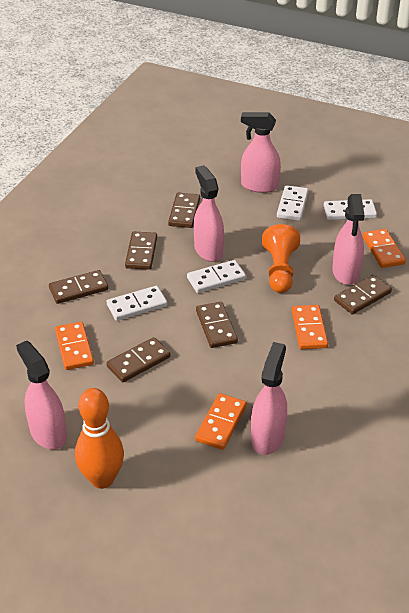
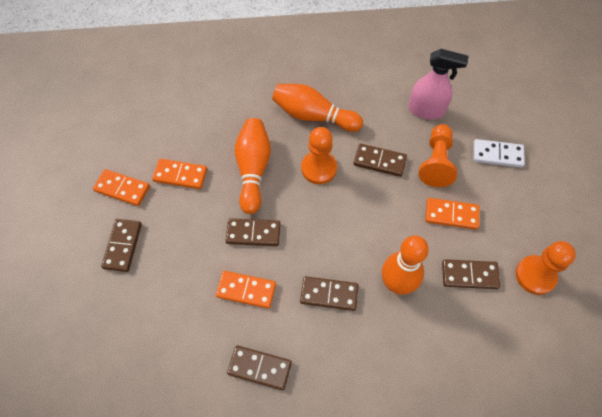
orange bowling pin: 1 -> 3
orange pawn: 1 -> 3
pink spray bottle: 5 -> 1
white domino: 4 -> 1

